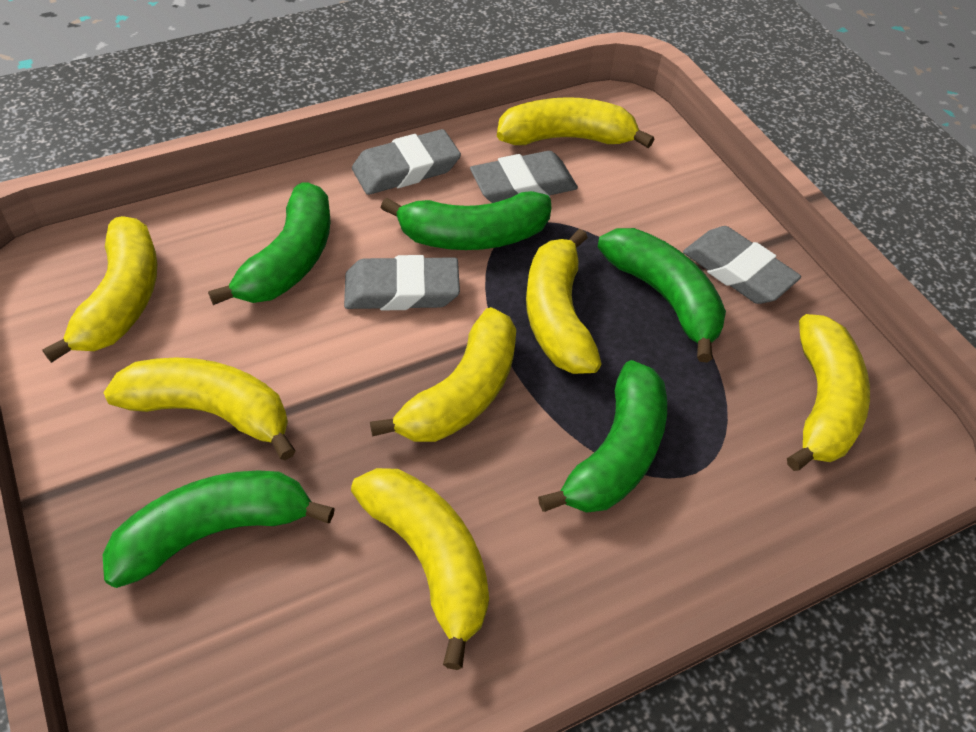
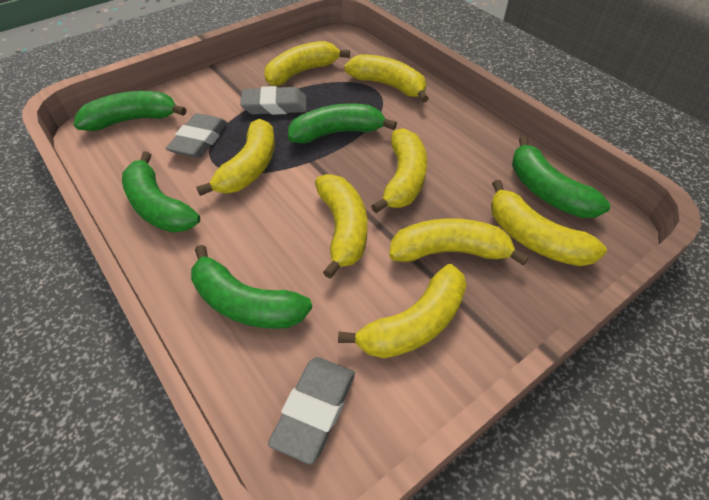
grey eraser: 4 -> 3
yellow banana: 7 -> 8

